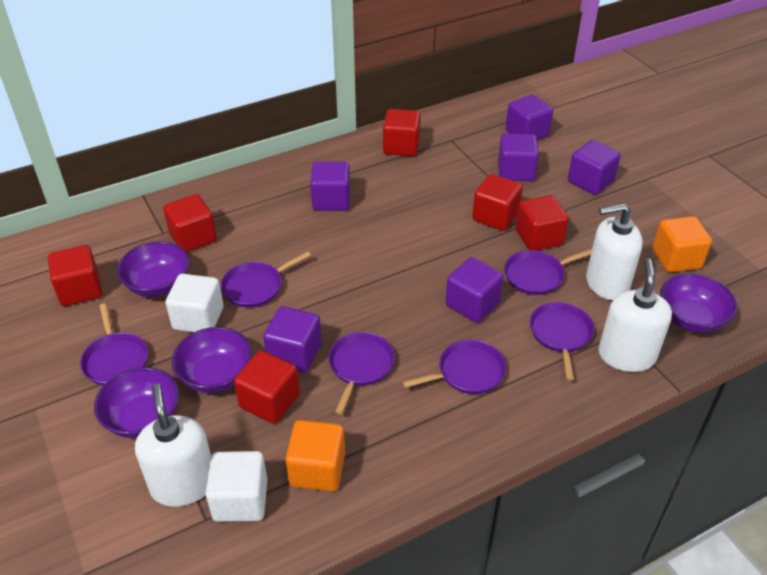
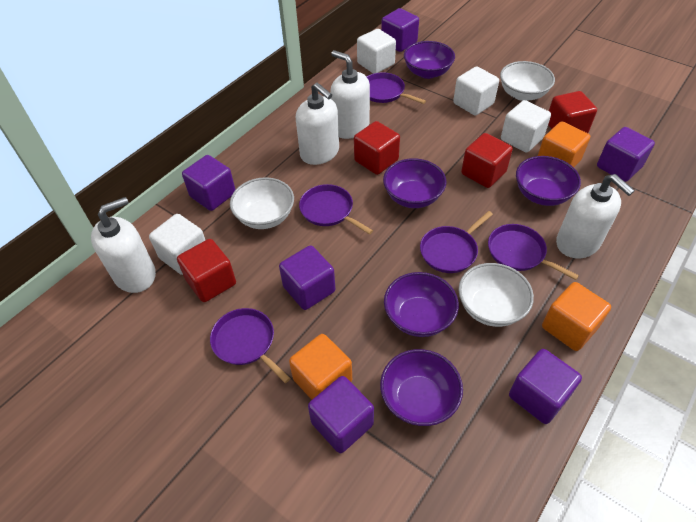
orange cube: 2 -> 3
purple bowl: 4 -> 5
purple pan: 6 -> 5
red cube: 6 -> 4
white bowl: 0 -> 3
white cube: 2 -> 4
white soap dispenser: 3 -> 4

